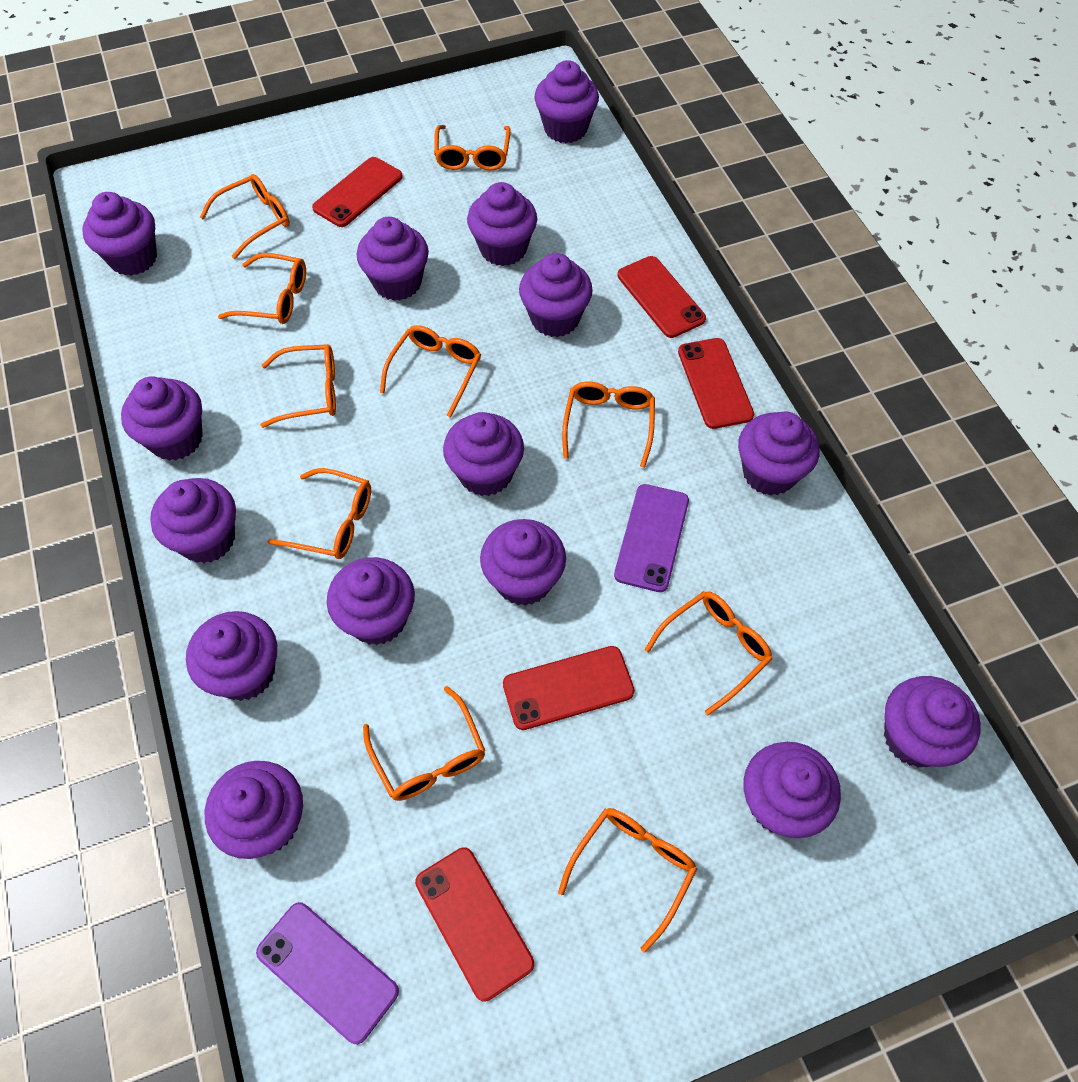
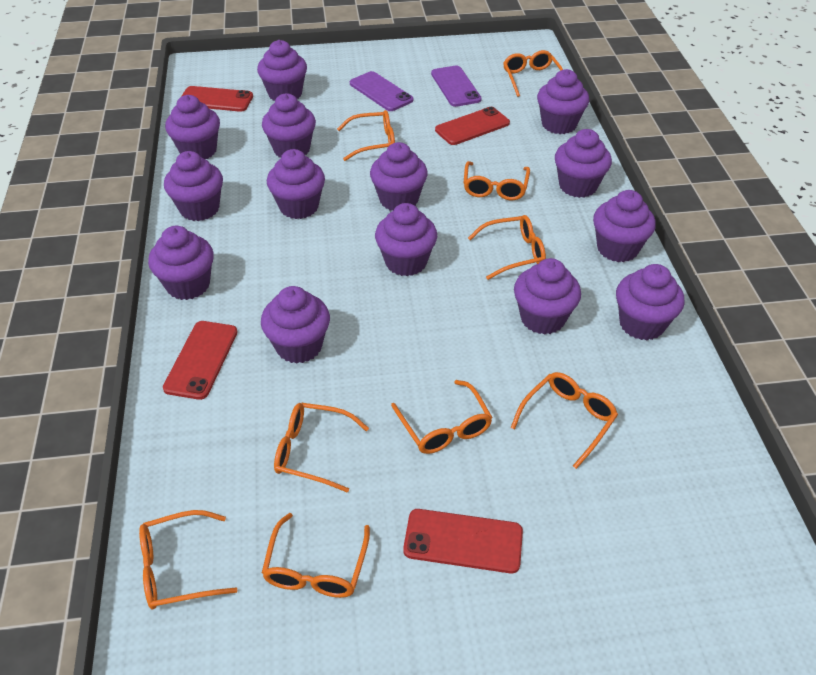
orange glasses: 10 -> 9
purple cupcake: 15 -> 14
red phone: 5 -> 4

